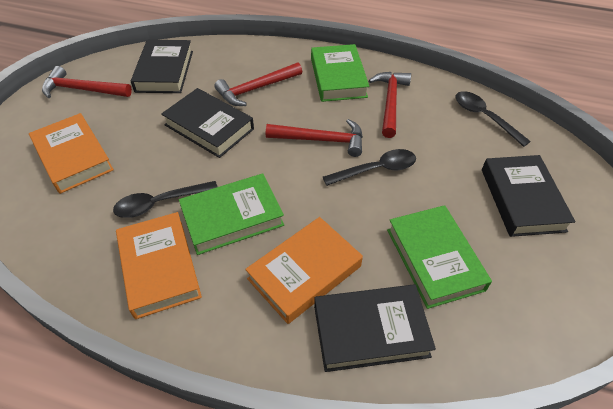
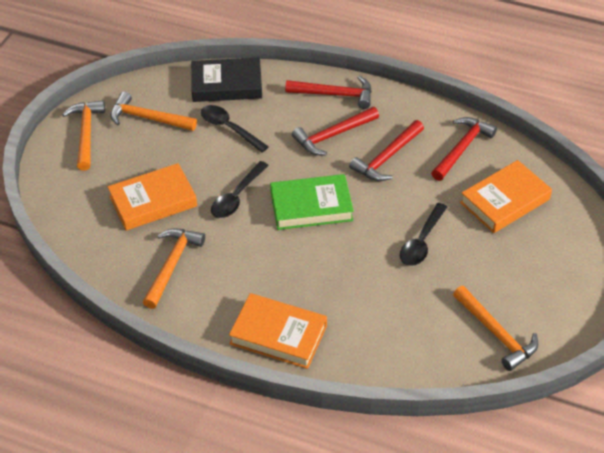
black book: 4 -> 1
green book: 3 -> 1
orange hammer: 0 -> 4

